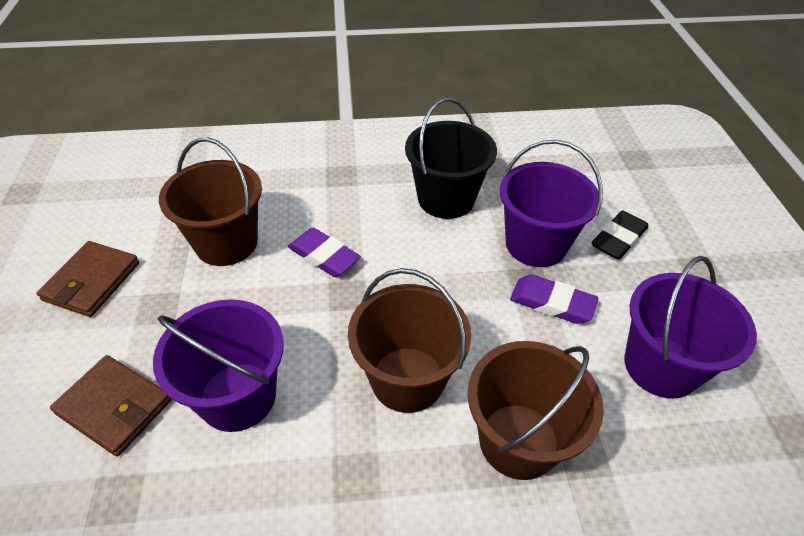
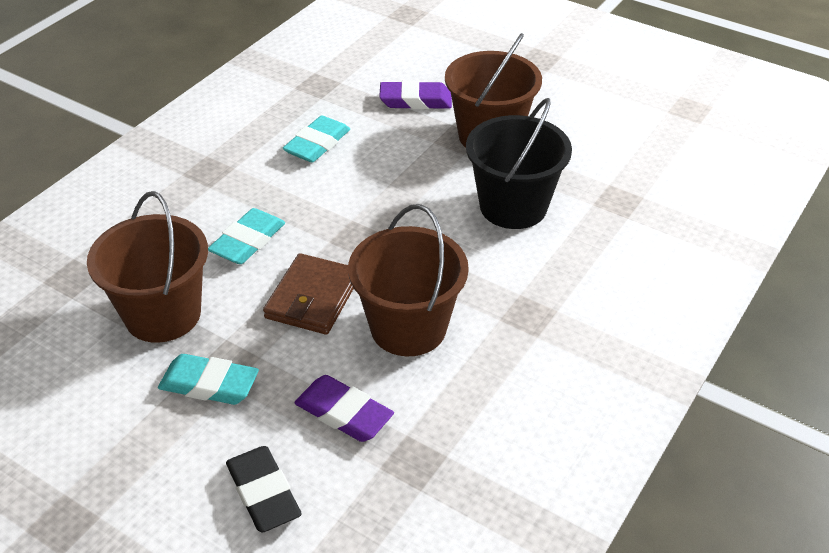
brown wallet: 2 -> 1
purple bucket: 3 -> 0
turquoise eraser: 0 -> 3

